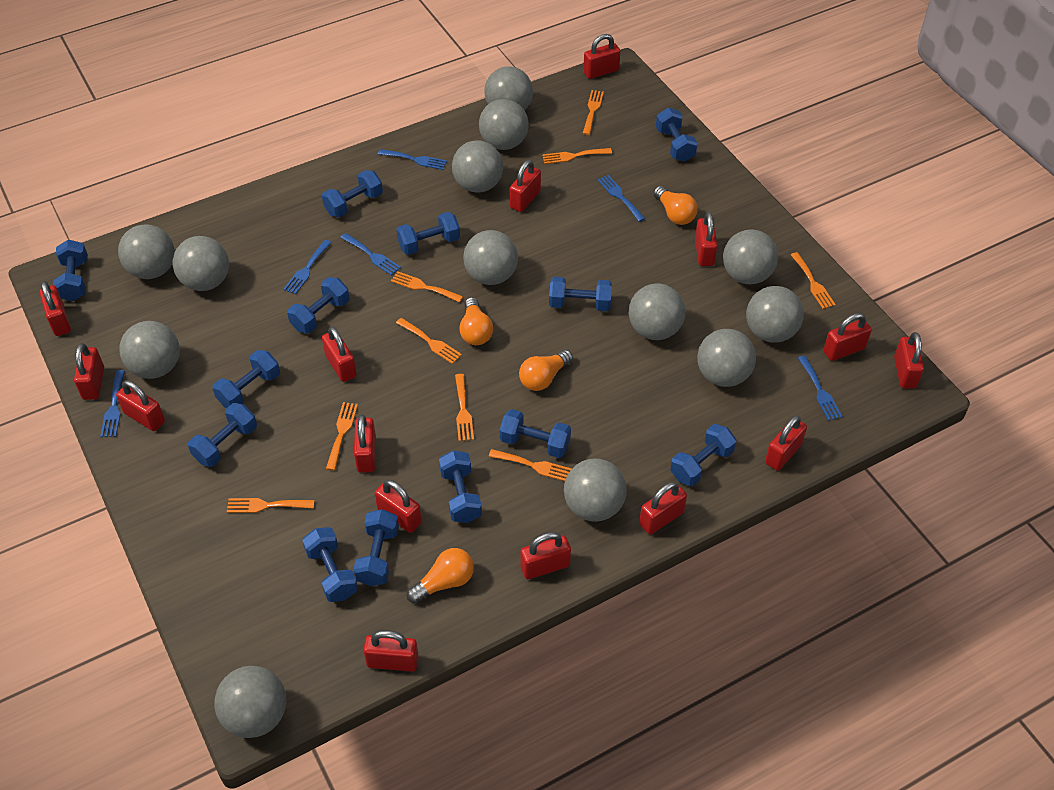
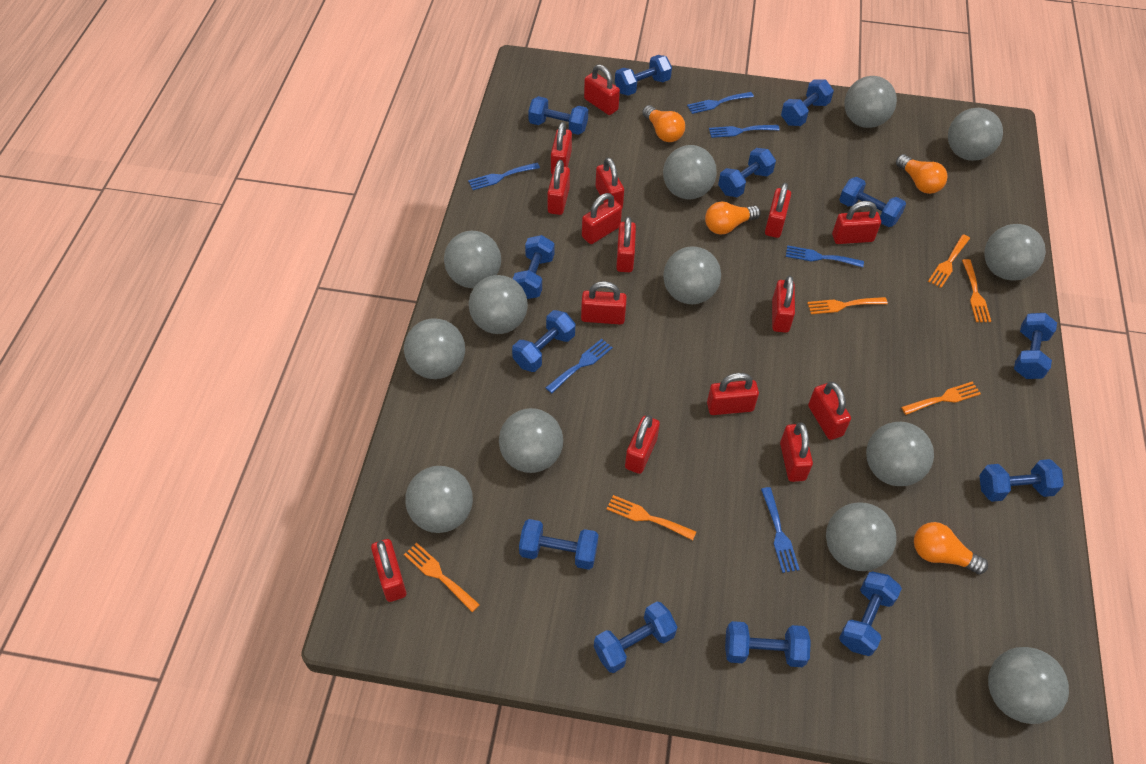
orange fork: 9 -> 6

